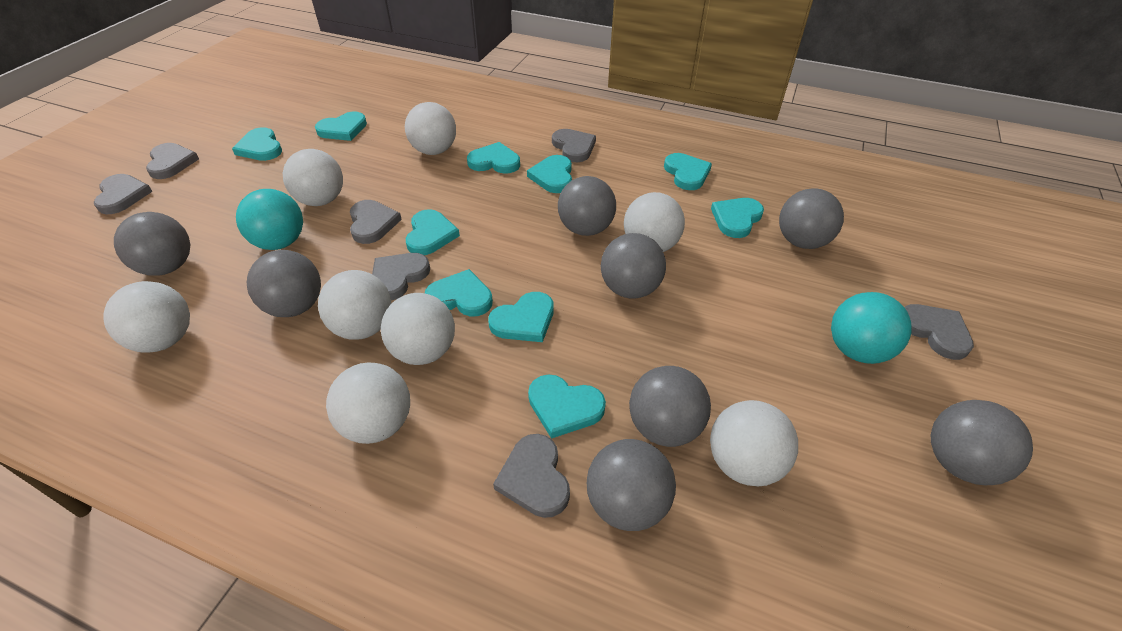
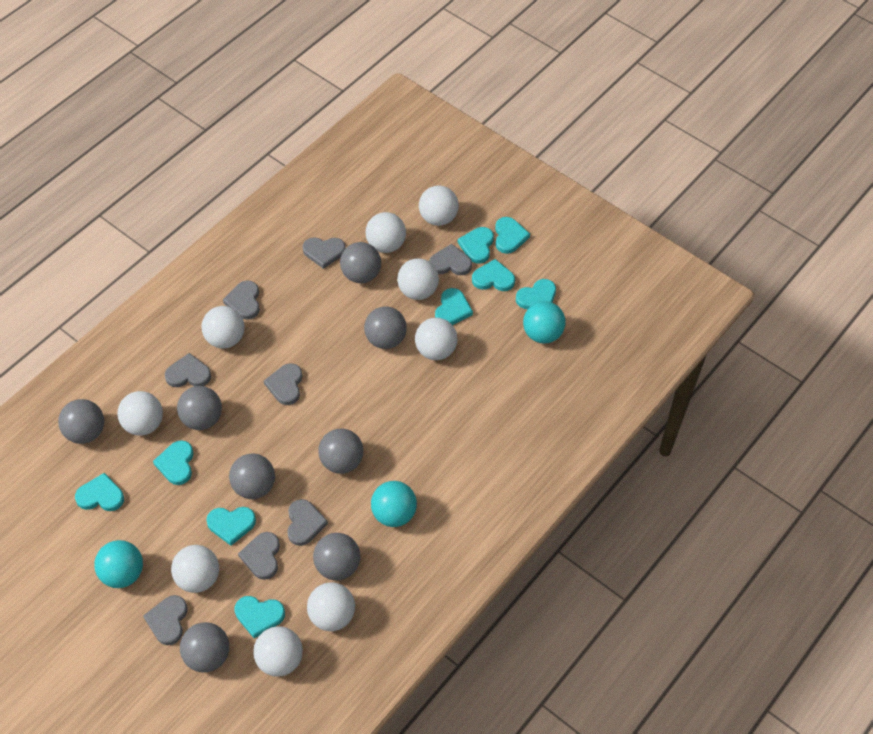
grey heart: 7 -> 8
turquoise ball: 2 -> 3
turquoise heart: 10 -> 9
white ball: 8 -> 9

